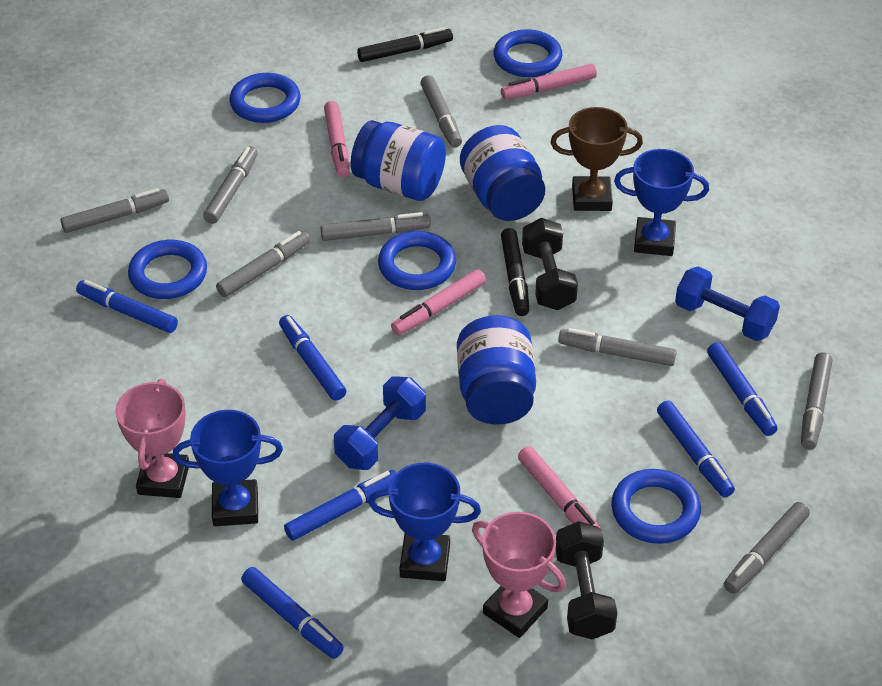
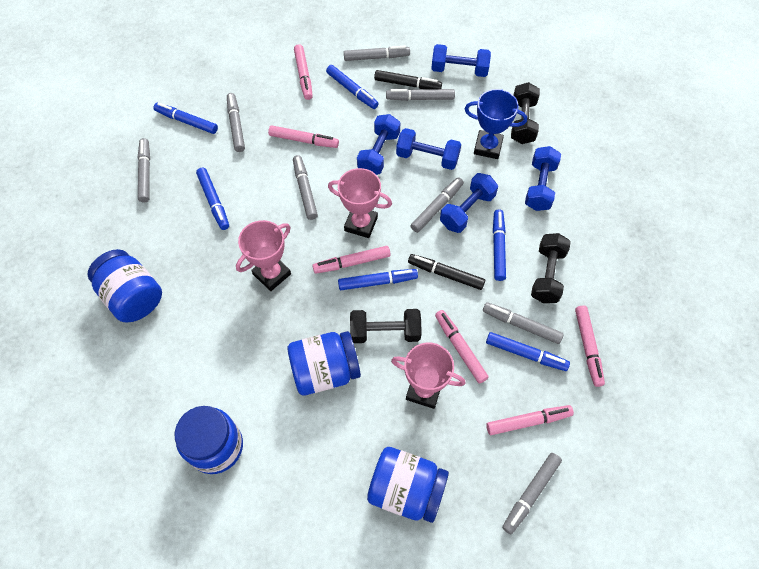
black dumbbell: 2 -> 3
blue dumbbell: 2 -> 5
blue jar: 3 -> 4
blue ring: 5 -> 0
blue trophy: 3 -> 1
brown trophy: 1 -> 0
pink marker: 4 -> 6
pink trophy: 2 -> 3

